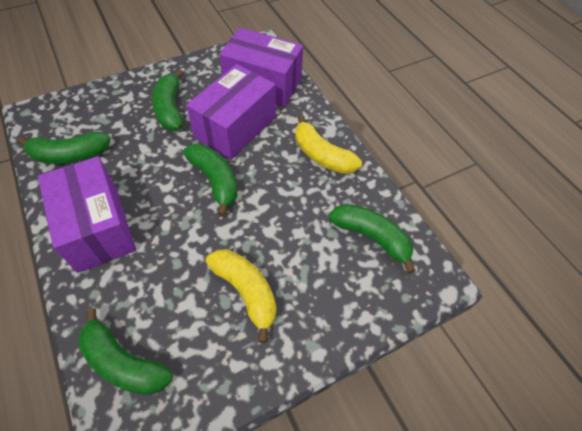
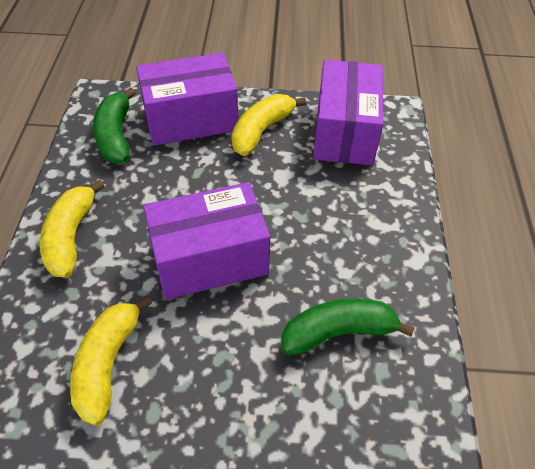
green banana: 5 -> 2
yellow banana: 2 -> 3

